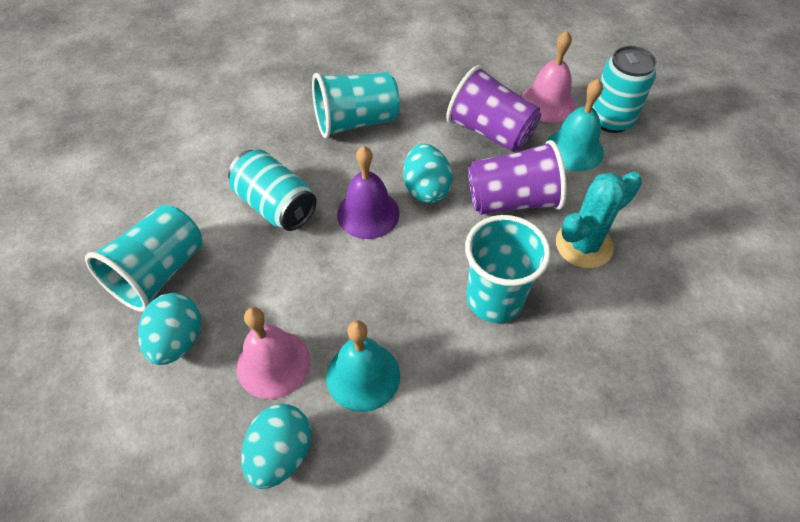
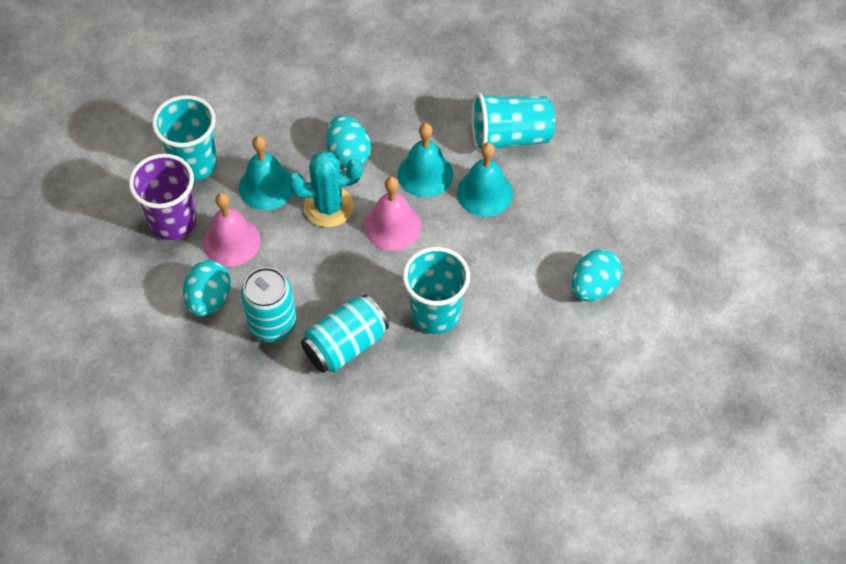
purple bell: 1 -> 0
purple cup: 2 -> 1
turquoise bell: 2 -> 3

